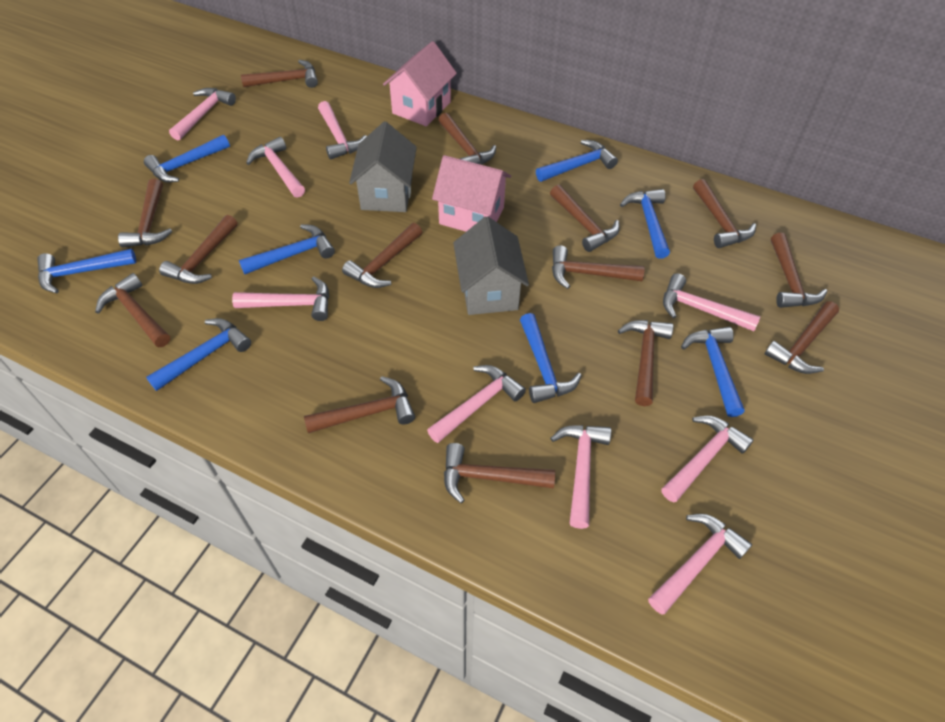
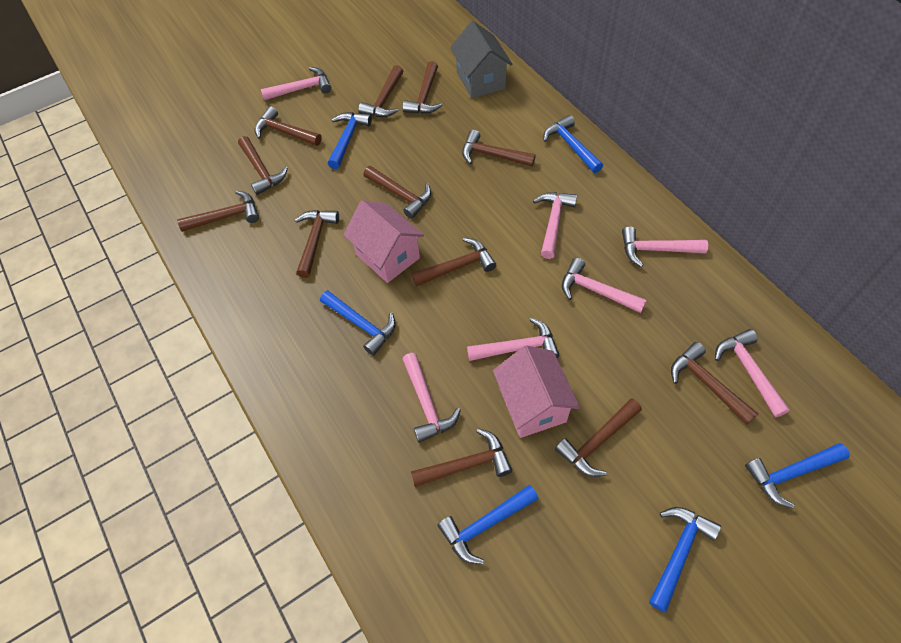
blue hammer: 8 -> 6
brown hammer: 14 -> 12
grey house: 2 -> 1
pink hammer: 9 -> 7

